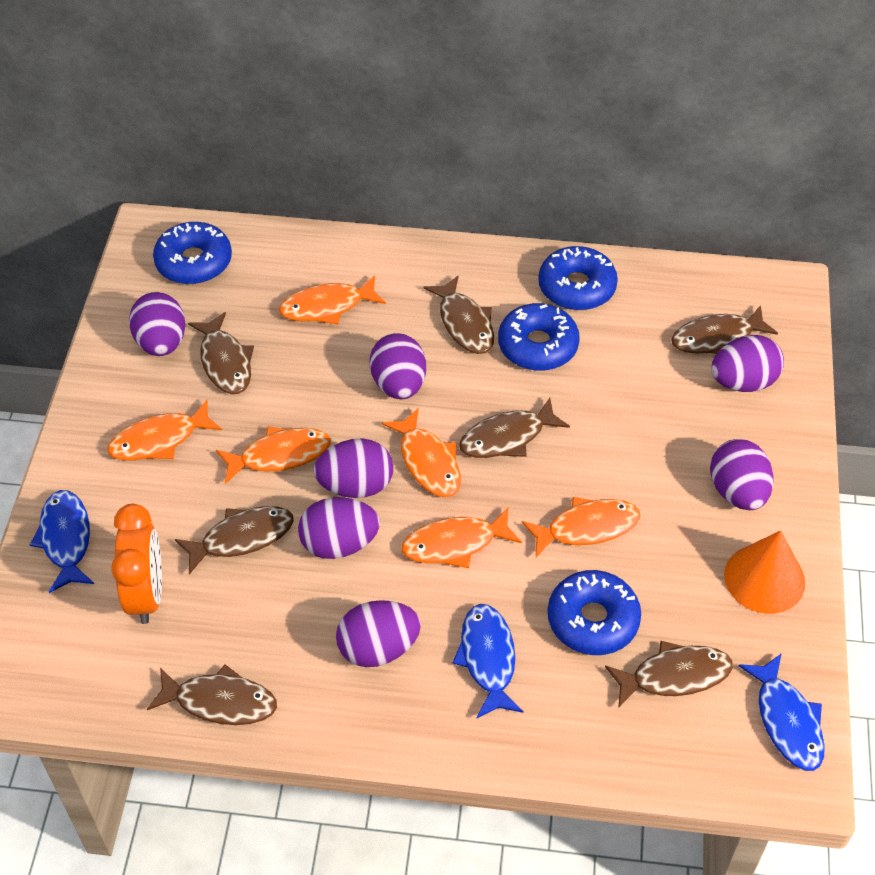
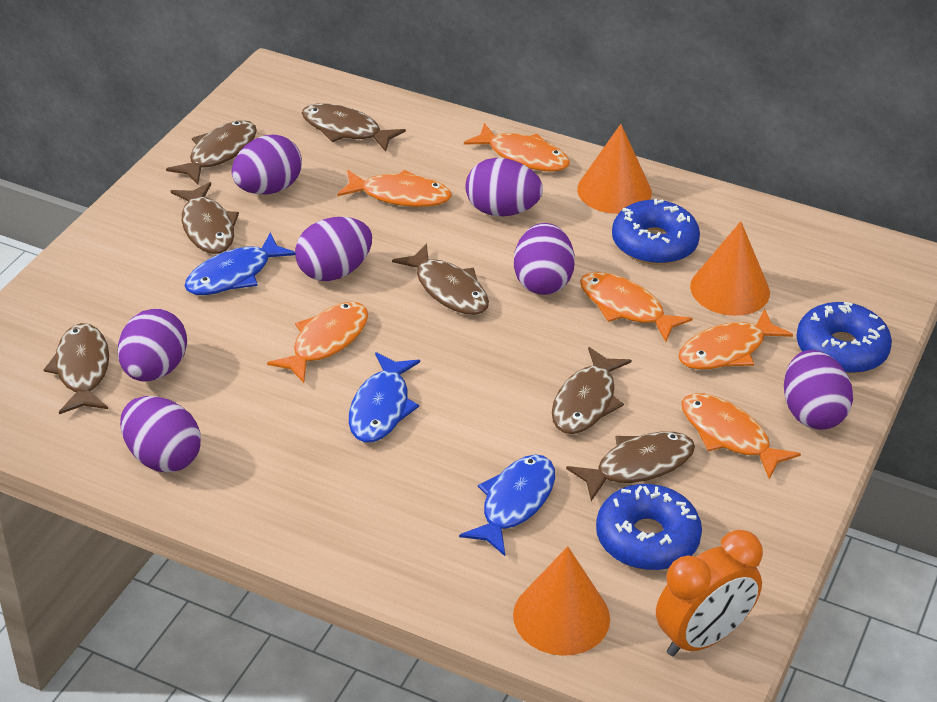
blue donut: 4 -> 3
orange cone: 1 -> 3

